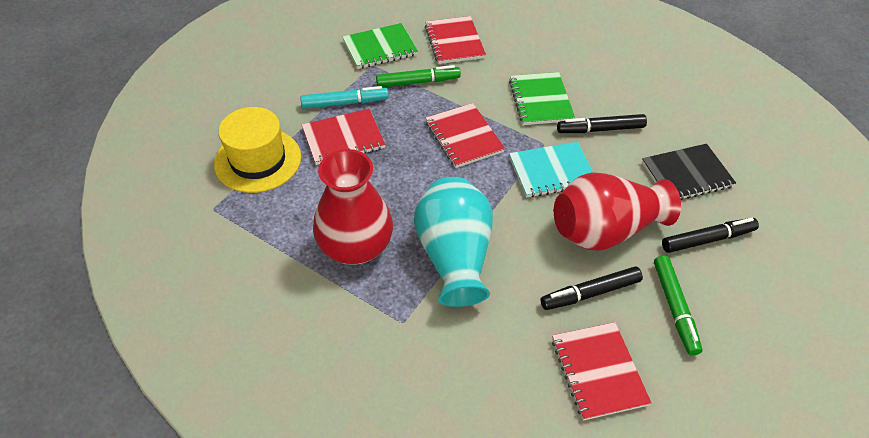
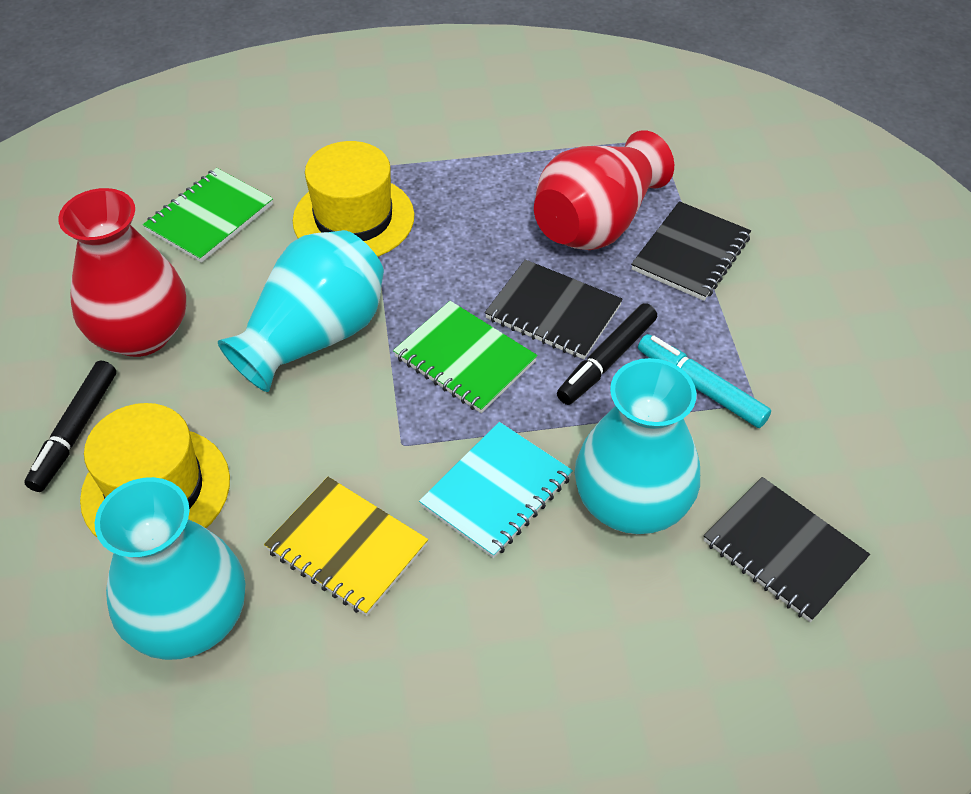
black marker: 3 -> 2
black notebook: 1 -> 3
green marker: 2 -> 0
red notebook: 4 -> 0
turquoise vase: 1 -> 3
yellow hat: 1 -> 2
yellow notebook: 0 -> 1

